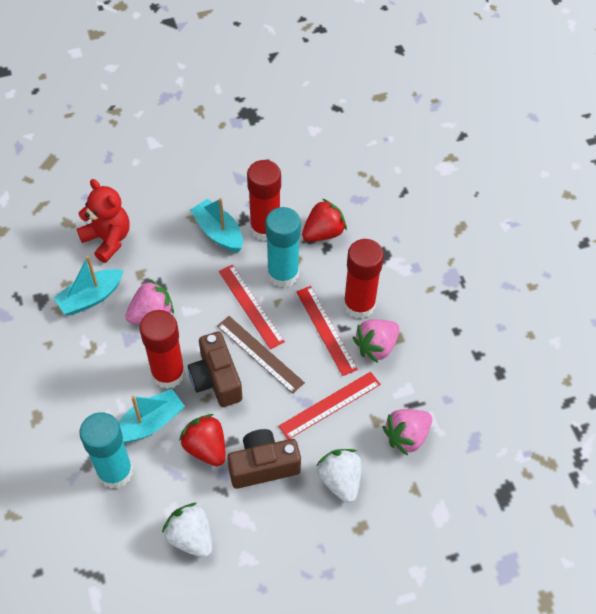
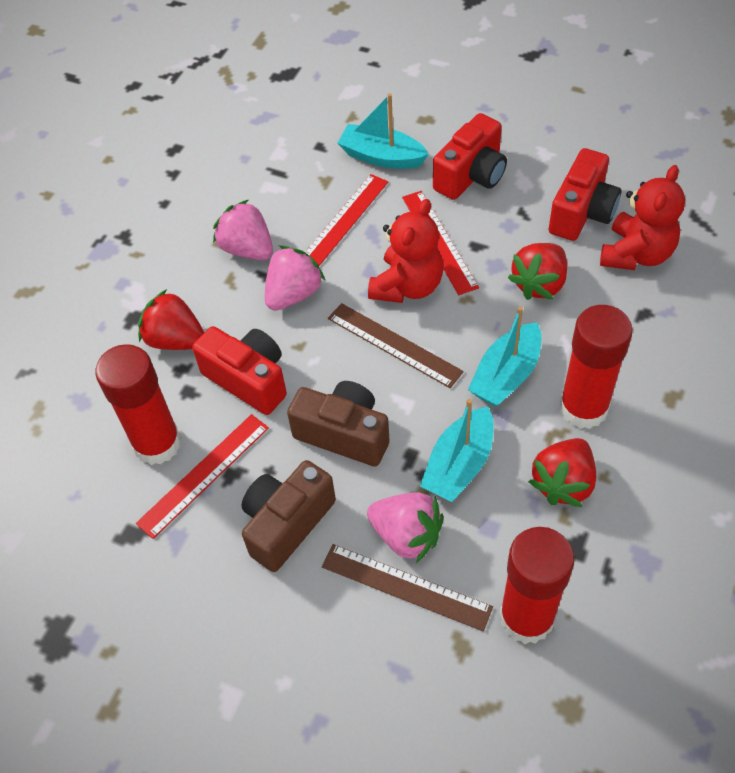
brown ruler: 1 -> 2
red camera: 0 -> 3
red strawberry: 2 -> 3
red teddy bear: 1 -> 2
turquoise glue stick: 2 -> 0
white strawberry: 2 -> 0

